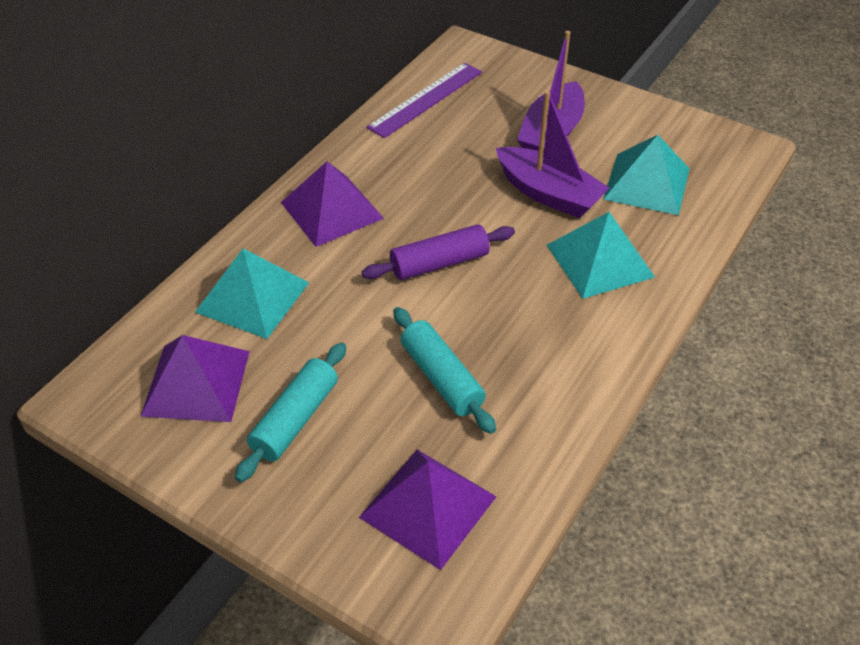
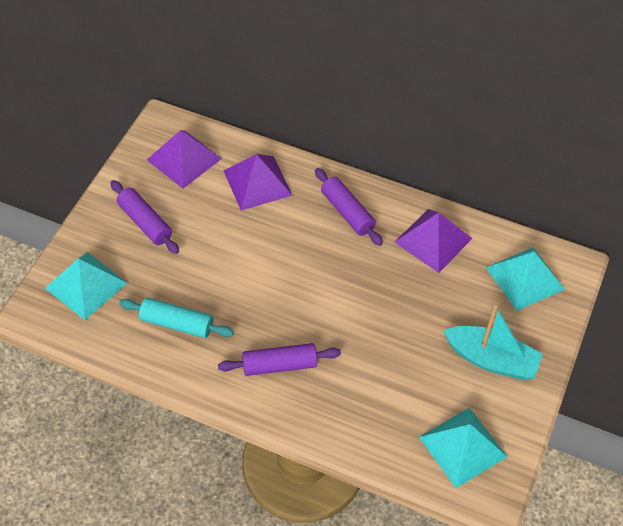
purple boat: 2 -> 0
purple rolling pin: 1 -> 3
purple ruler: 1 -> 0
turquoise boat: 0 -> 1
turquoise rolling pin: 2 -> 1

